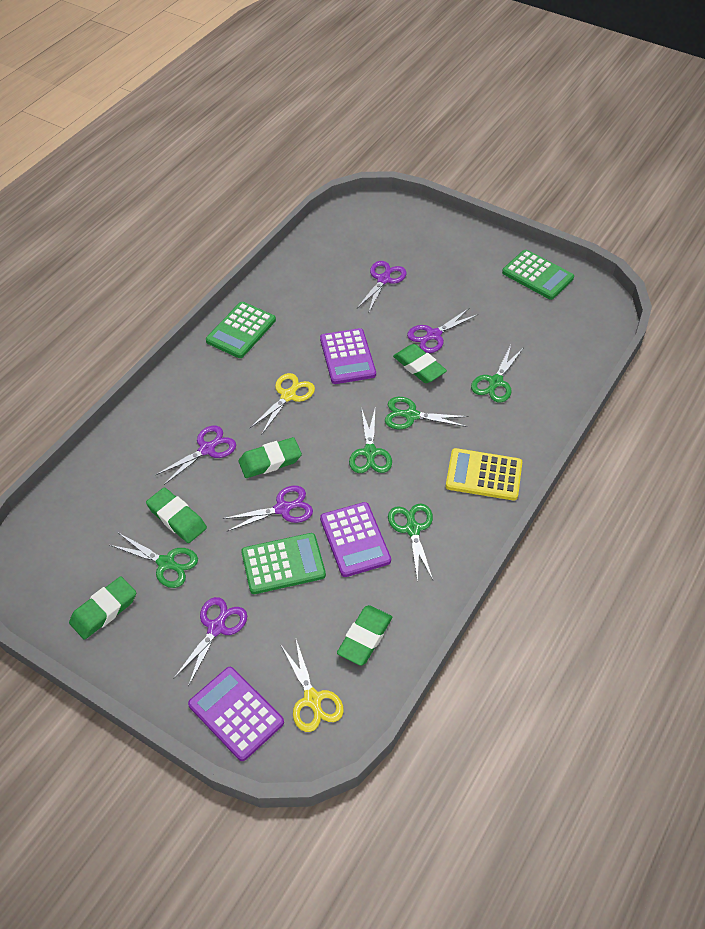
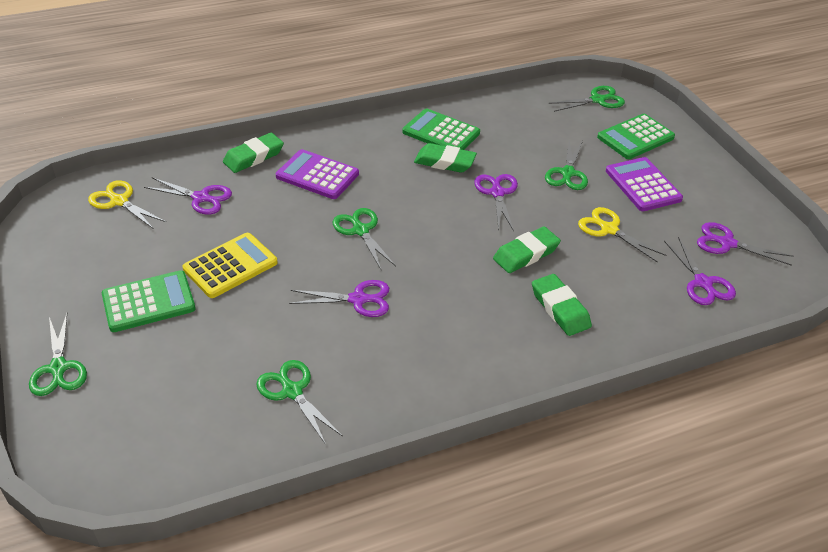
green eraser: 5 -> 4
purple calculator: 3 -> 2

